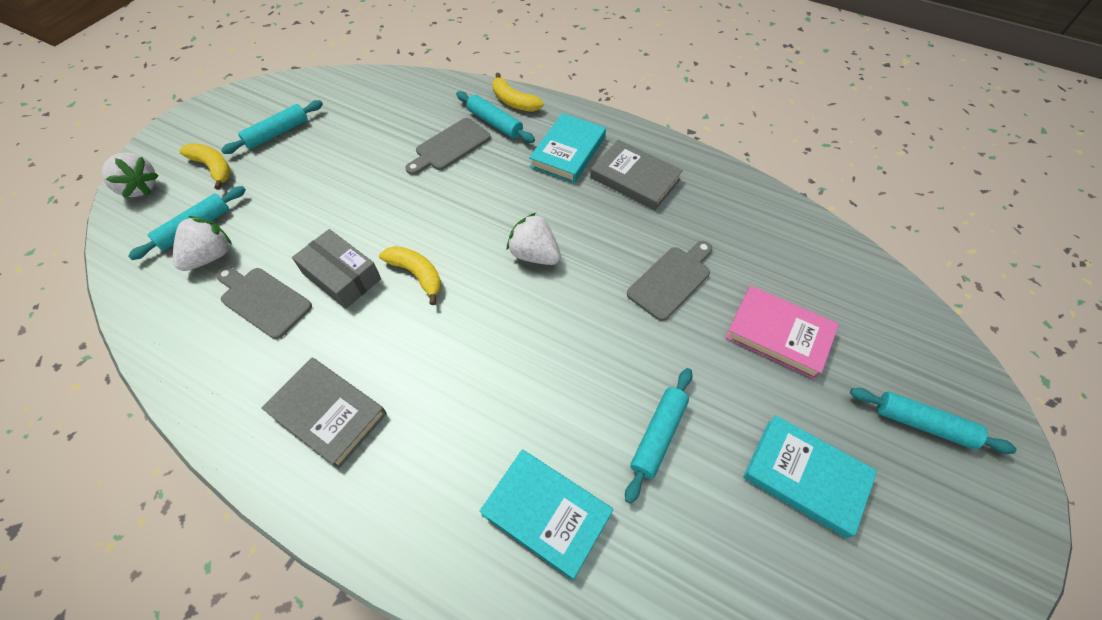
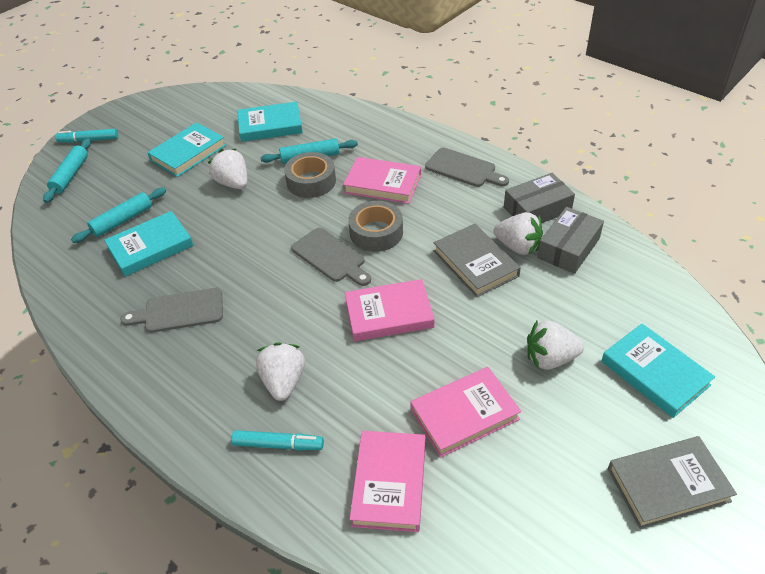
grey box: 1 -> 2
grey tape: 0 -> 2
pink book: 1 -> 4
turquoise book: 3 -> 4
turquoise marker: 0 -> 2
turquoise rolling pin: 5 -> 3
white strawberry: 3 -> 4
yellow banana: 3 -> 0

